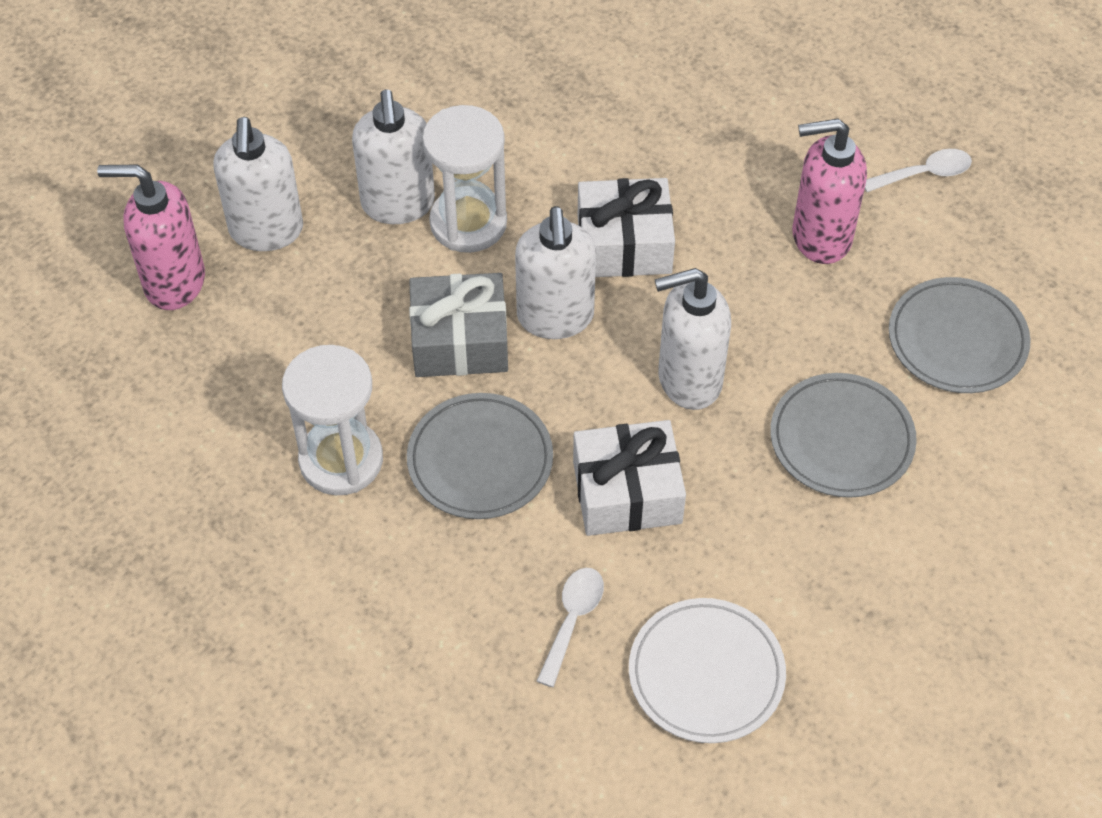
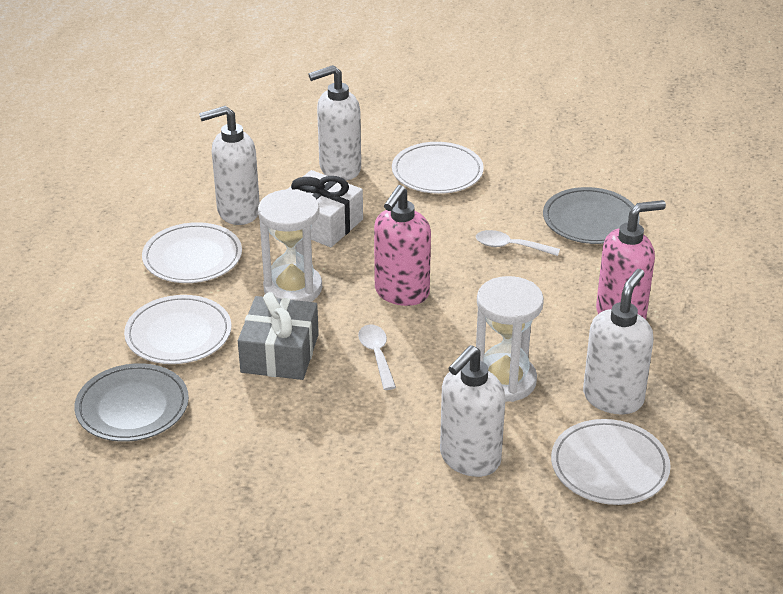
grey plate: 3 -> 2
white gift: 2 -> 1
white plate: 1 -> 4

